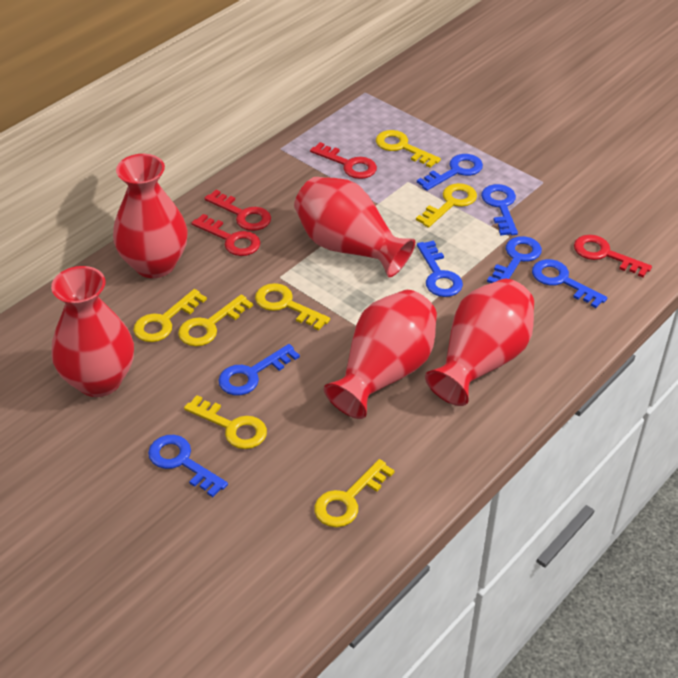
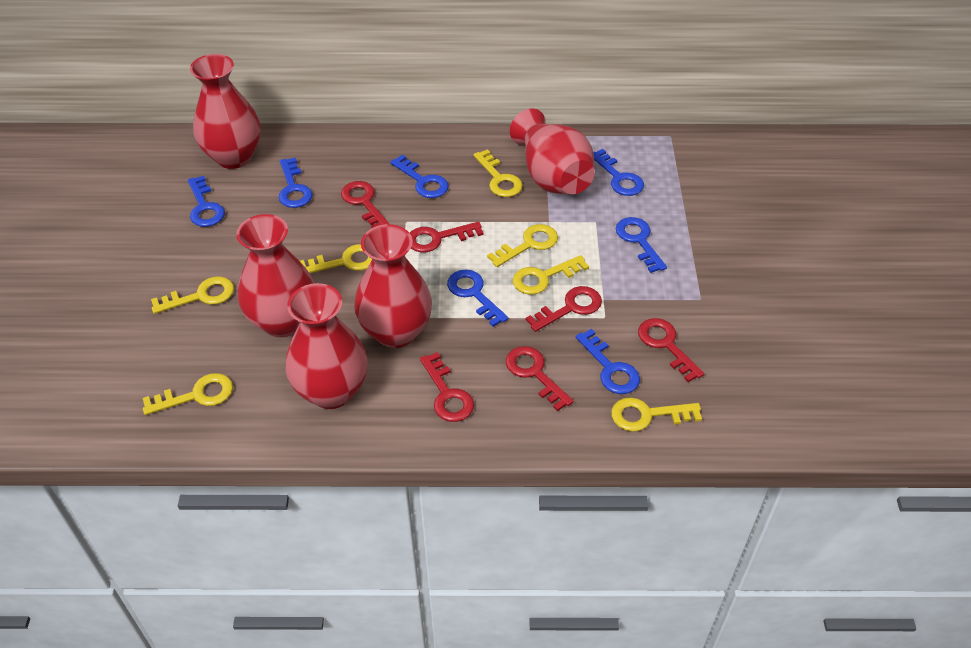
red key: 4 -> 6

